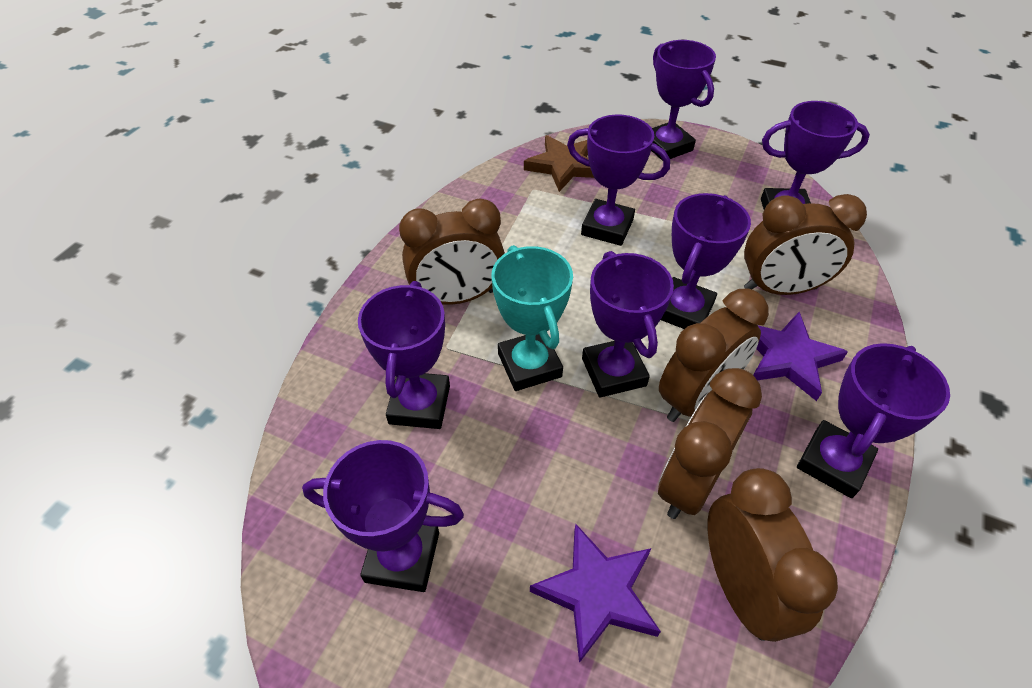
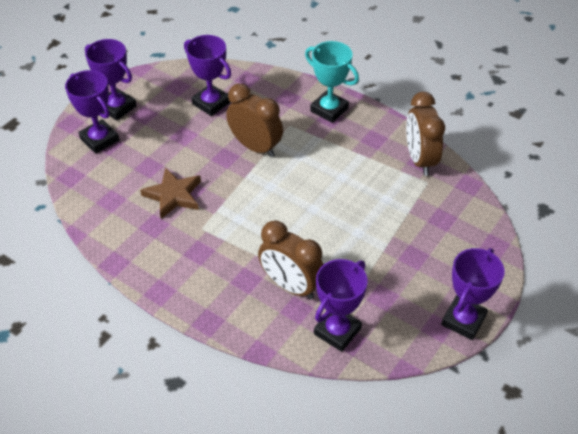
brown clock: 5 -> 3
purple star: 2 -> 0
purple trophy: 8 -> 5

